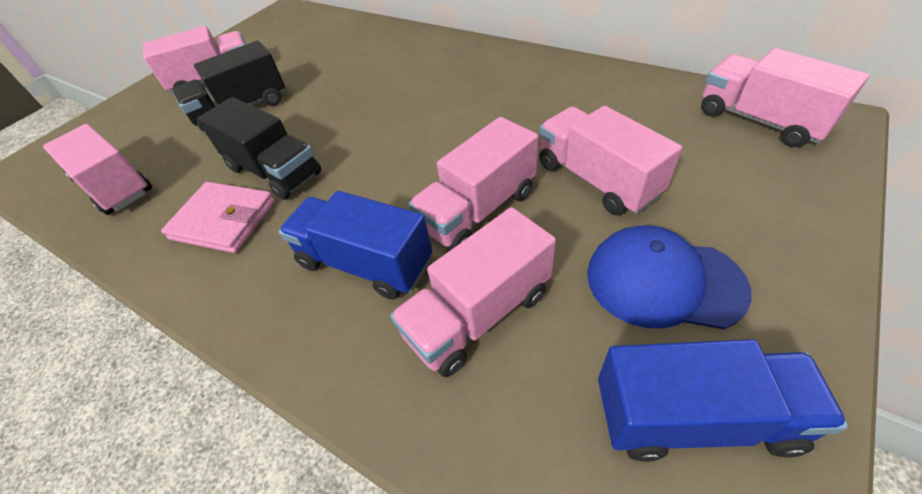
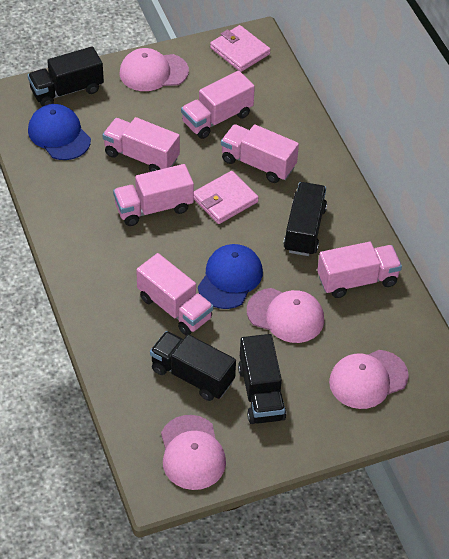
black truck: 2 -> 4
blue cap: 1 -> 2
blue truck: 2 -> 0
pink cap: 0 -> 4
pink wallet: 1 -> 2

